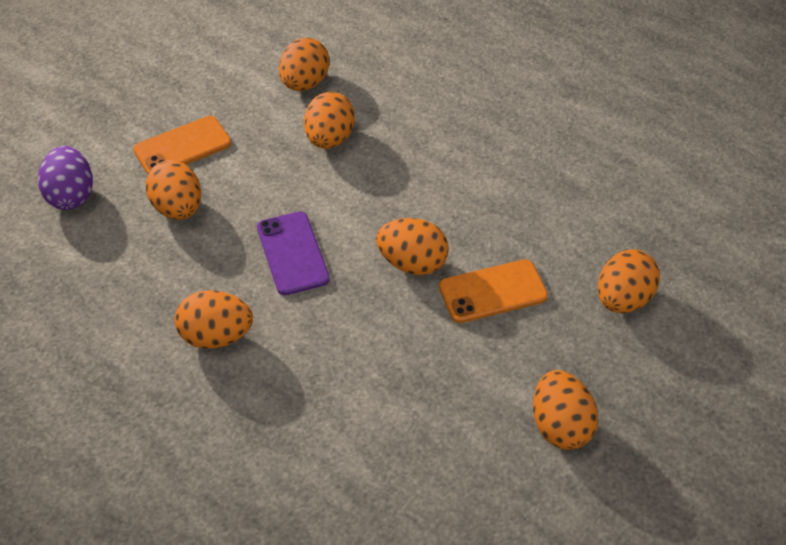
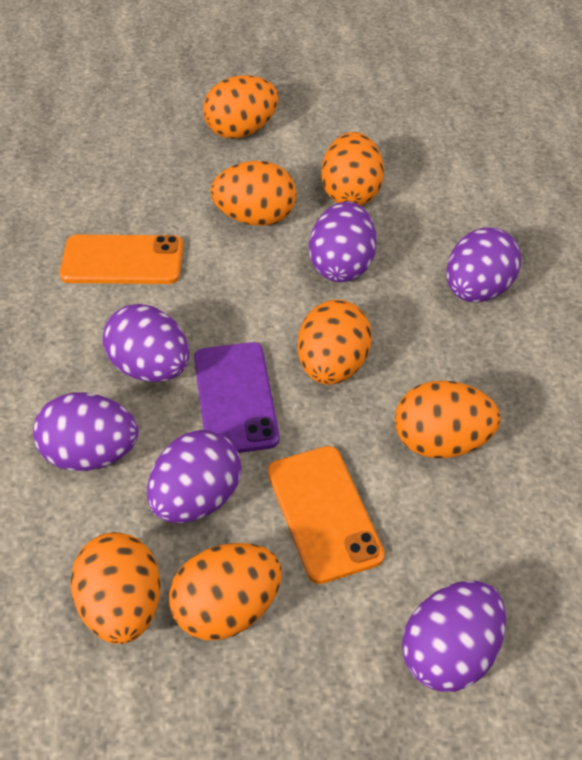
purple egg: 1 -> 6

